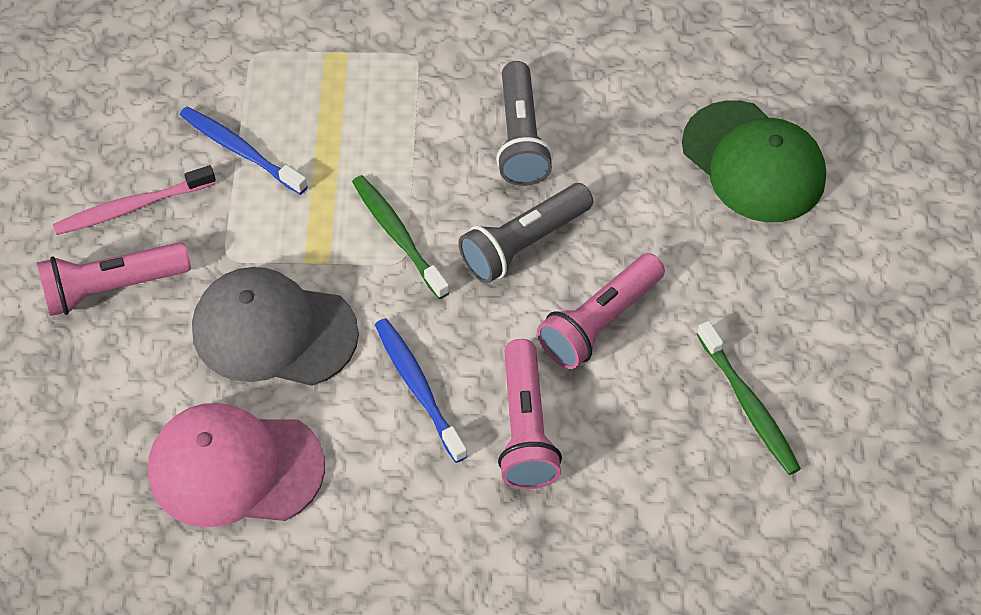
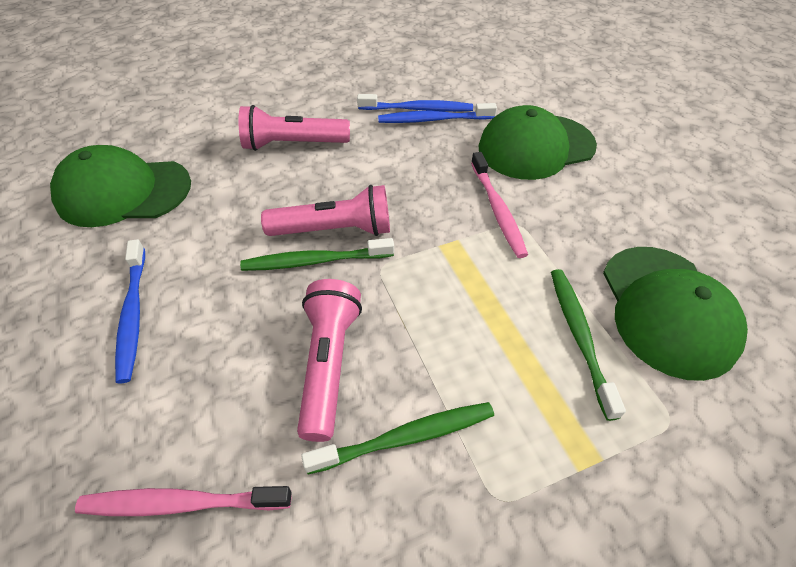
blue toothbrush: 2 -> 3
green cap: 1 -> 3
green toothbrush: 2 -> 3
grey cap: 1 -> 0
grey flashlight: 2 -> 0
pink cap: 1 -> 0
pink toothbrush: 1 -> 2

